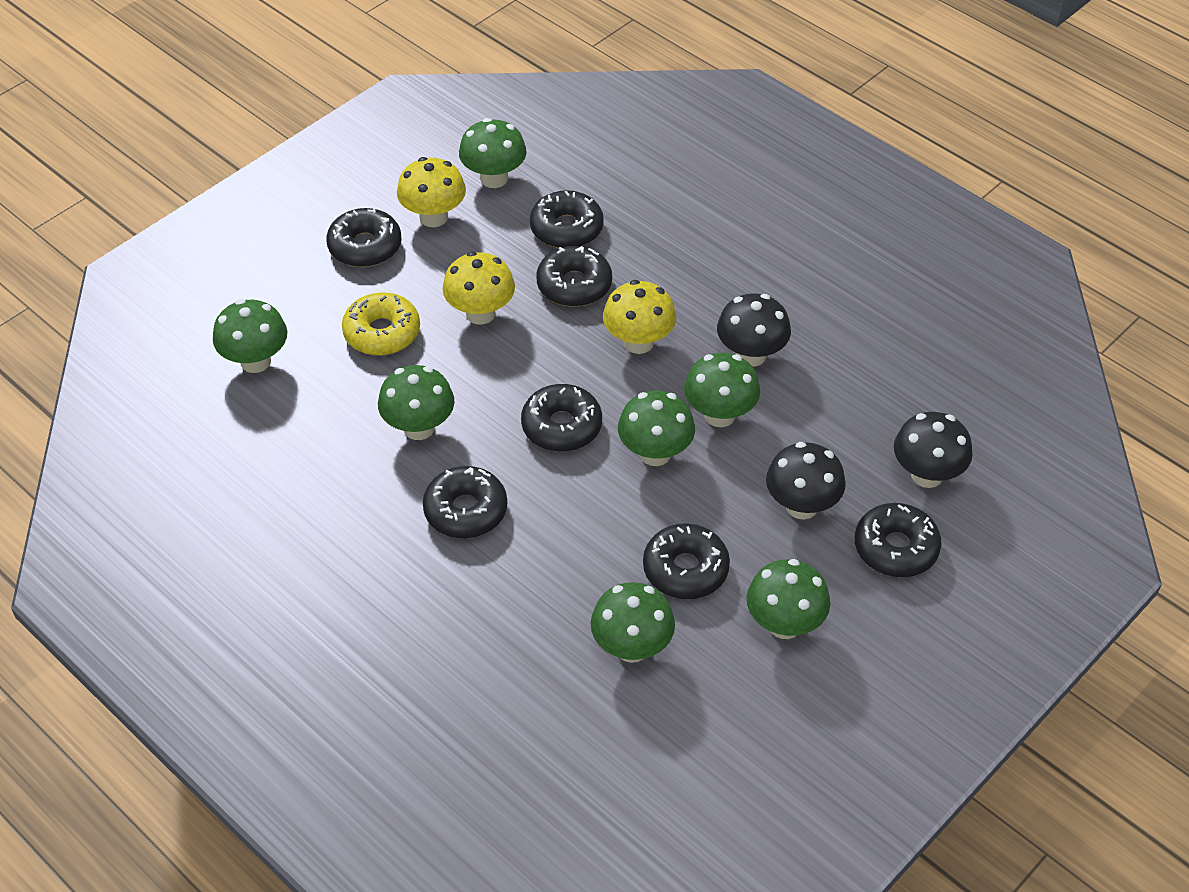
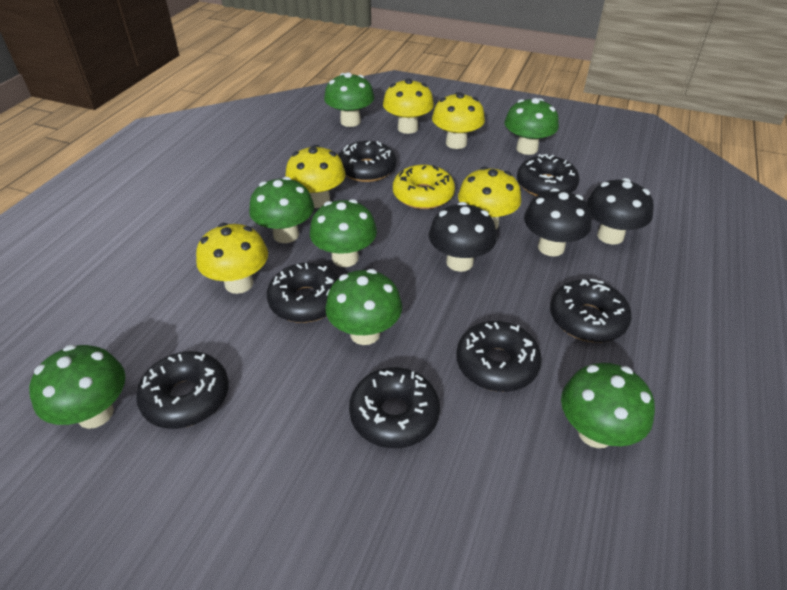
yellow mushroom: 3 -> 5

